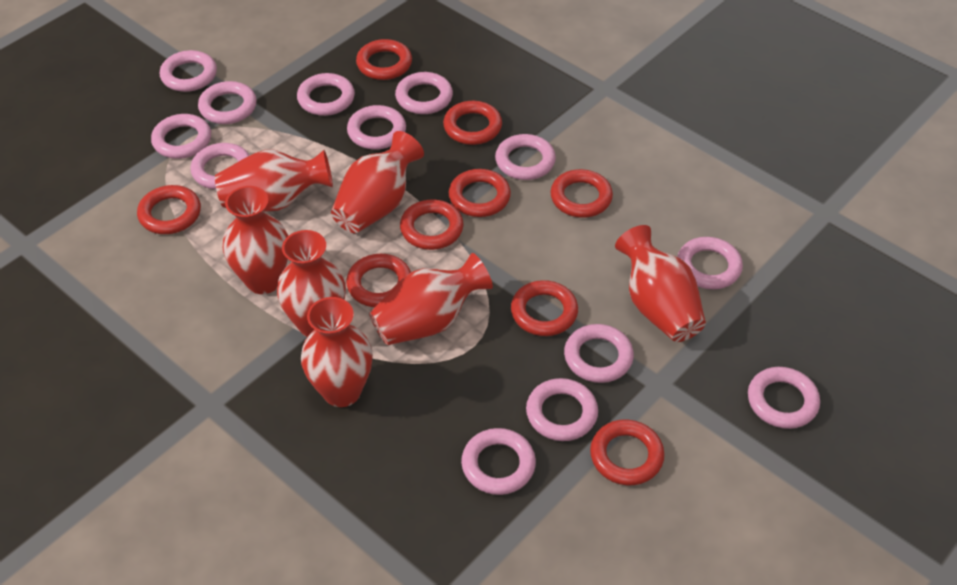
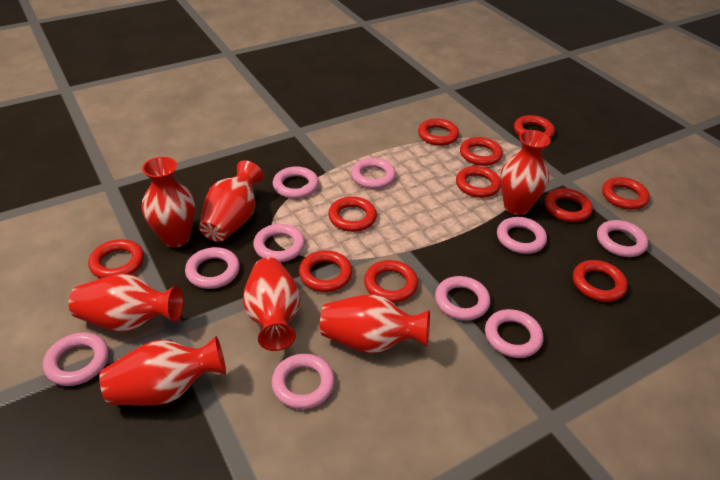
pink ring: 13 -> 10
red ring: 9 -> 11

